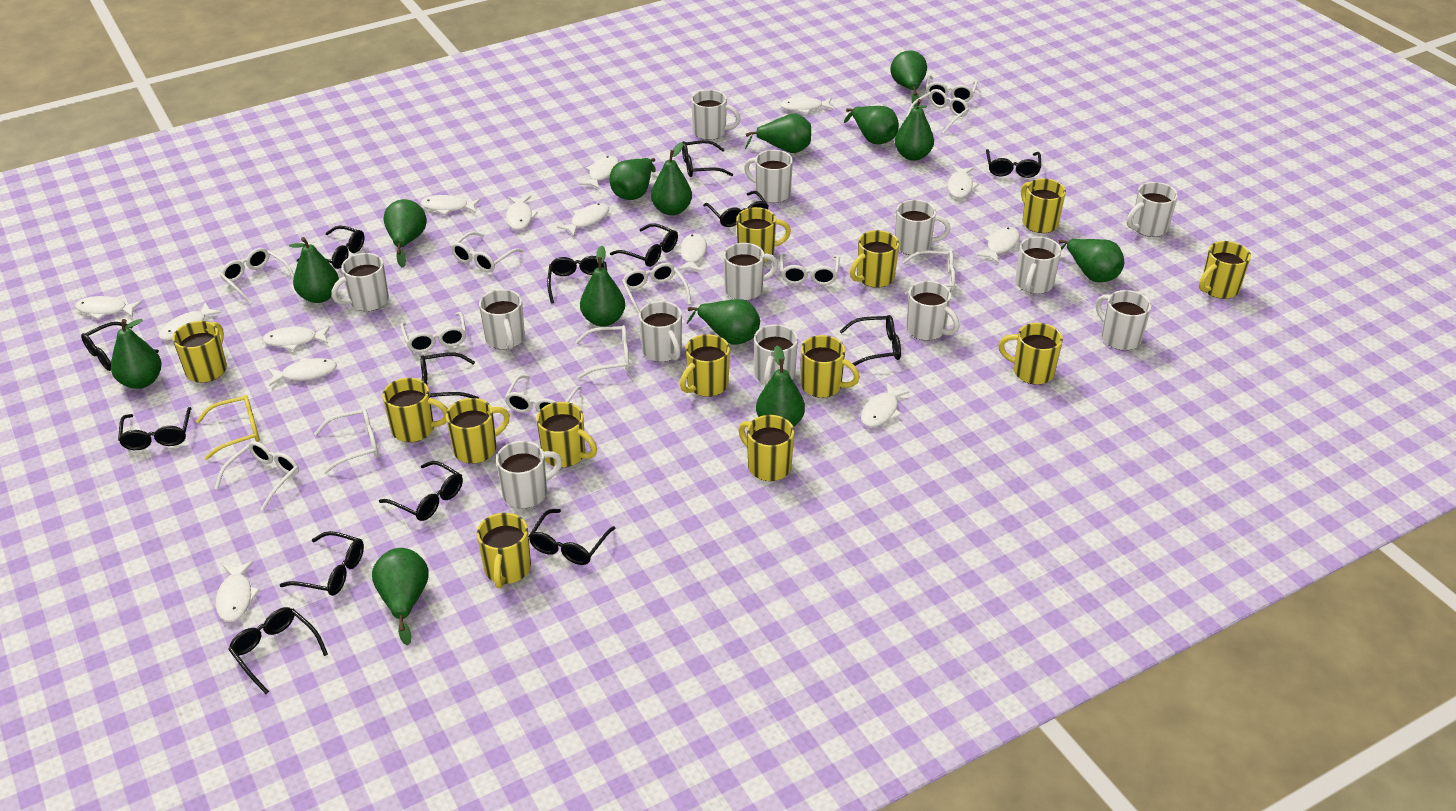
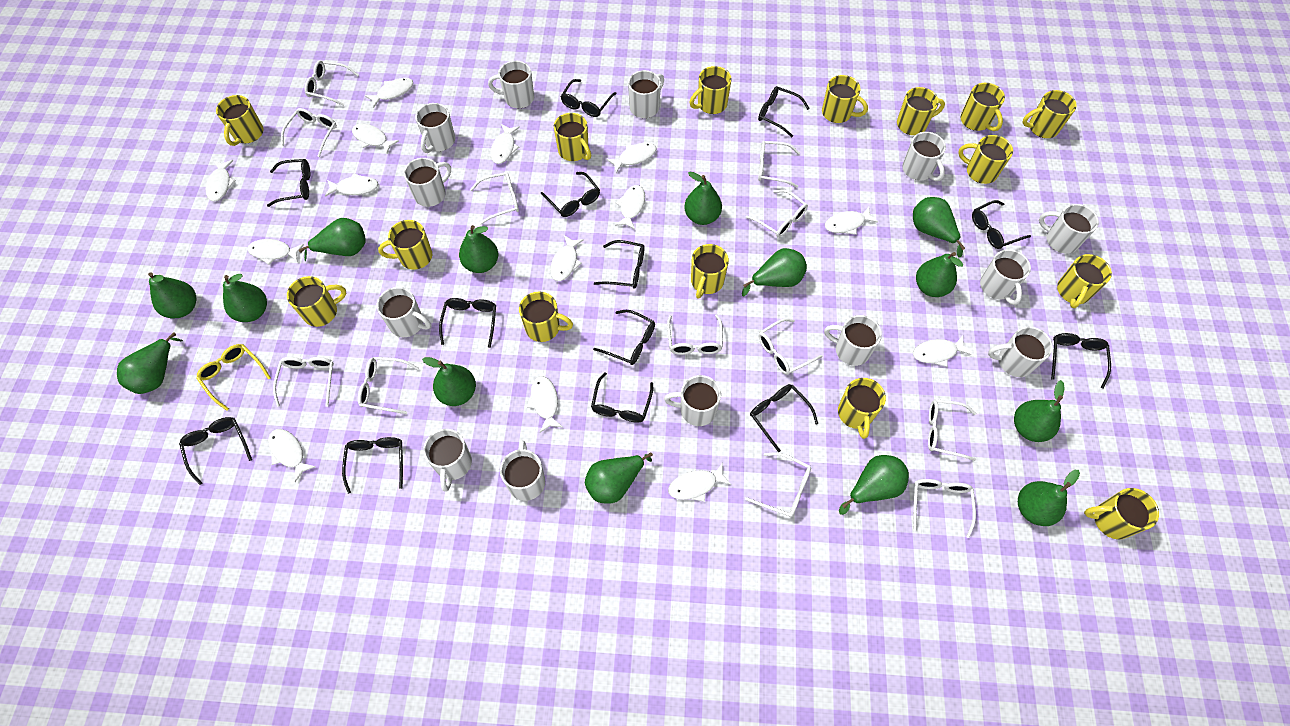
black glasses: 14 -> 13
yellow mug: 13 -> 15

